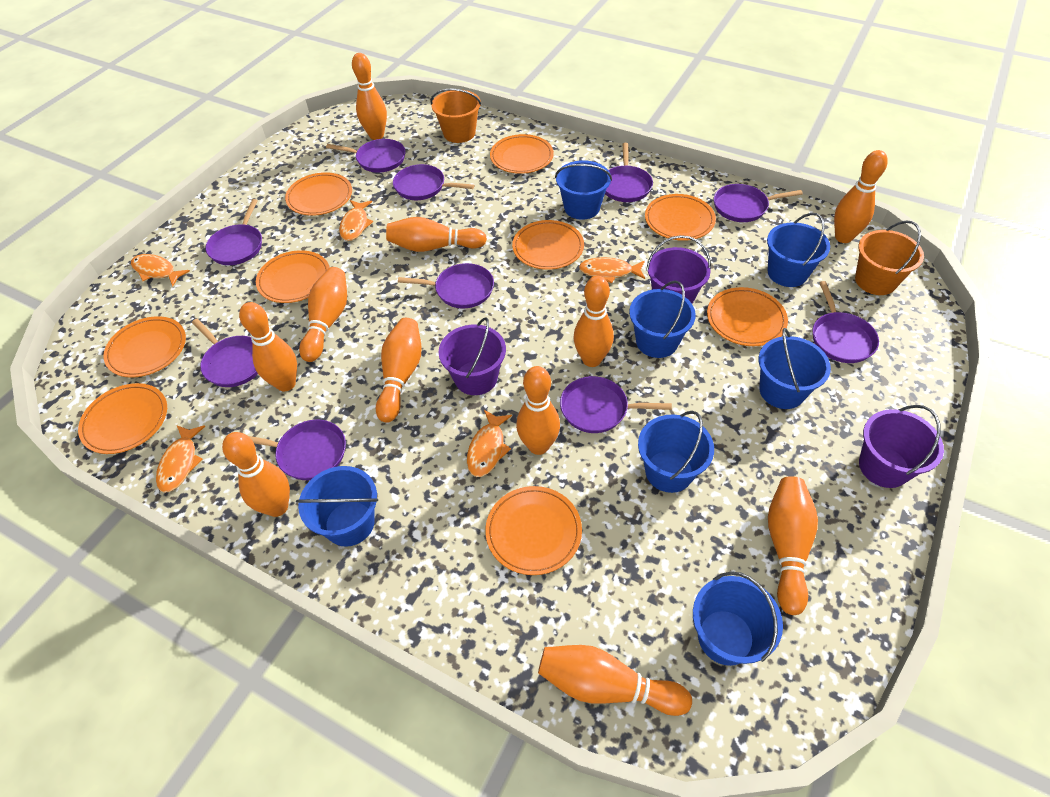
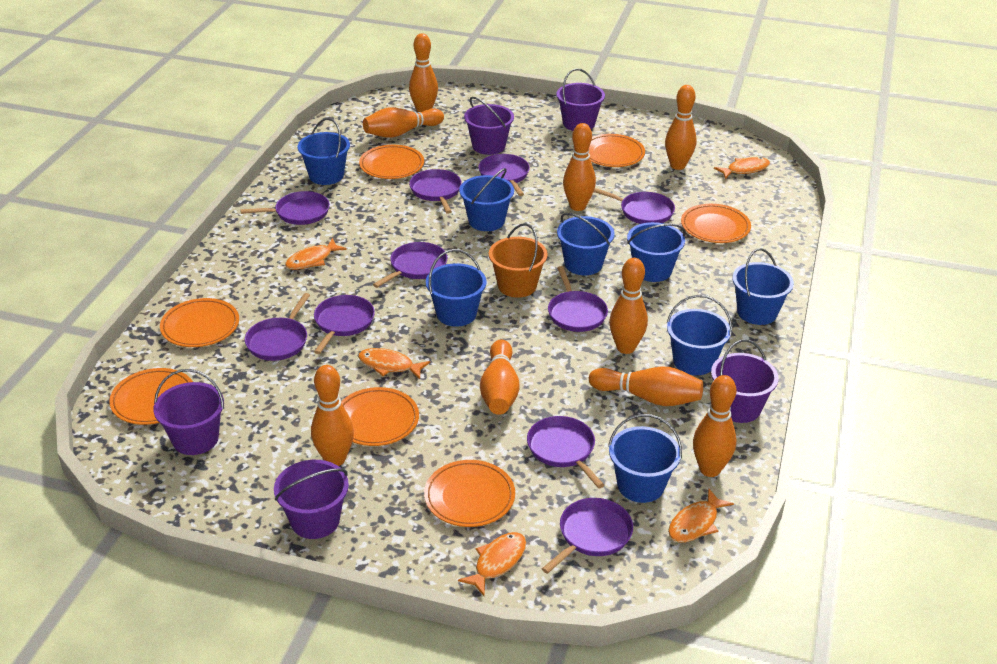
blue bucket: 7 -> 8
orange bowling pin: 11 -> 9
orange bucket: 2 -> 1
orange plate: 9 -> 7
purple bucket: 3 -> 5

